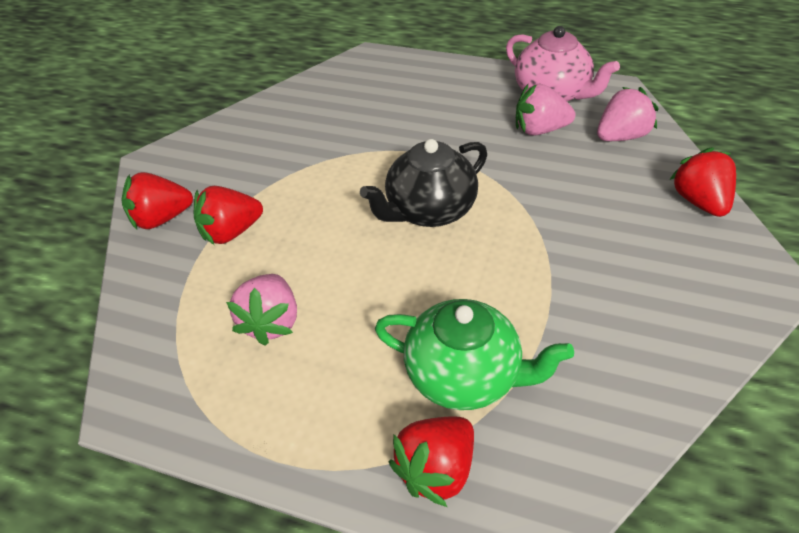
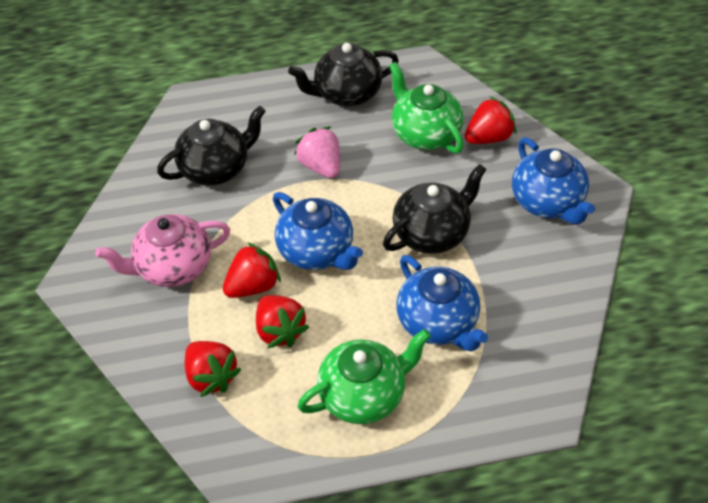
black teapot: 1 -> 3
blue teapot: 0 -> 3
green teapot: 1 -> 2
pink strawberry: 3 -> 1

